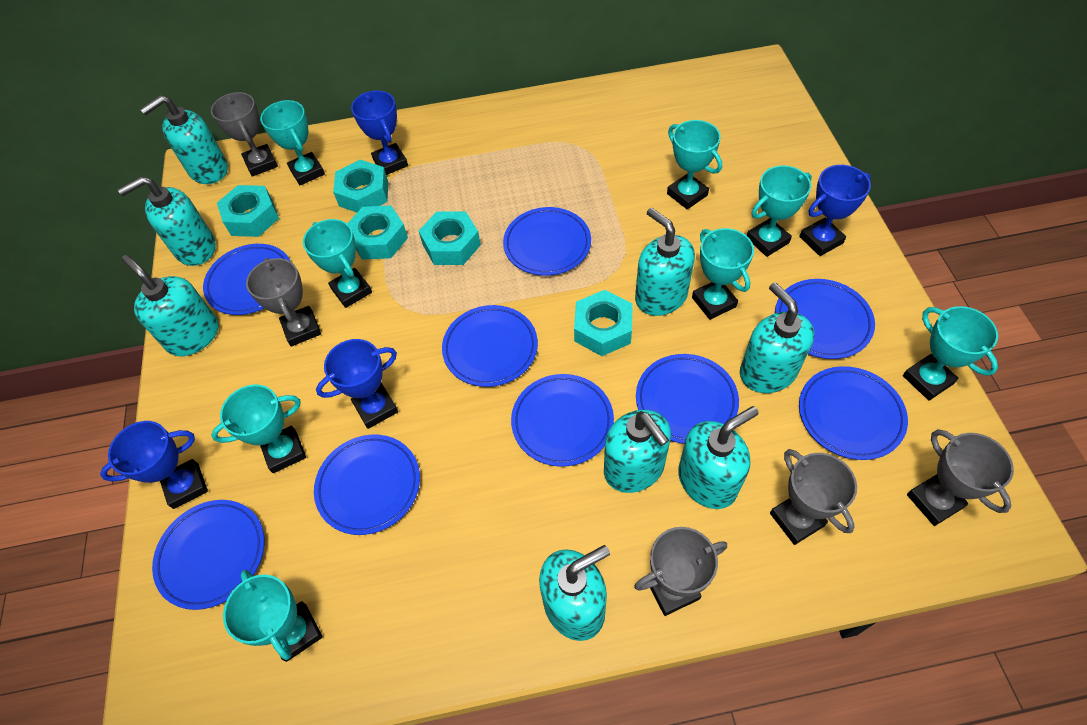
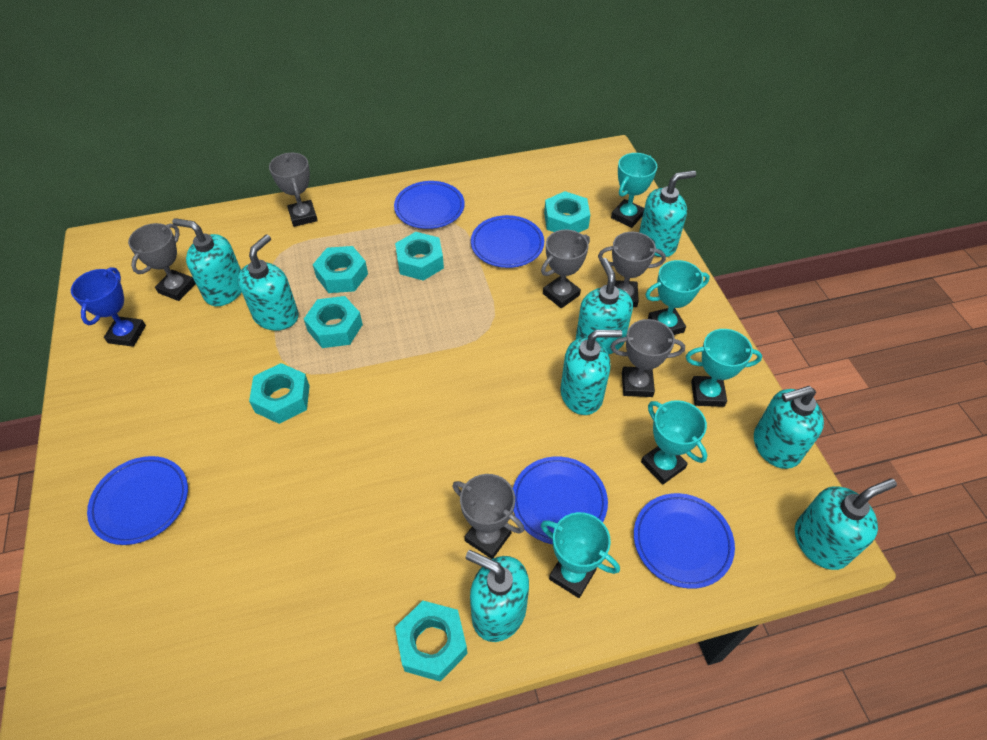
blue plate: 9 -> 5
blue trophy: 4 -> 1
grey trophy: 5 -> 6
turquoise nut: 5 -> 6
turquoise trophy: 8 -> 5

